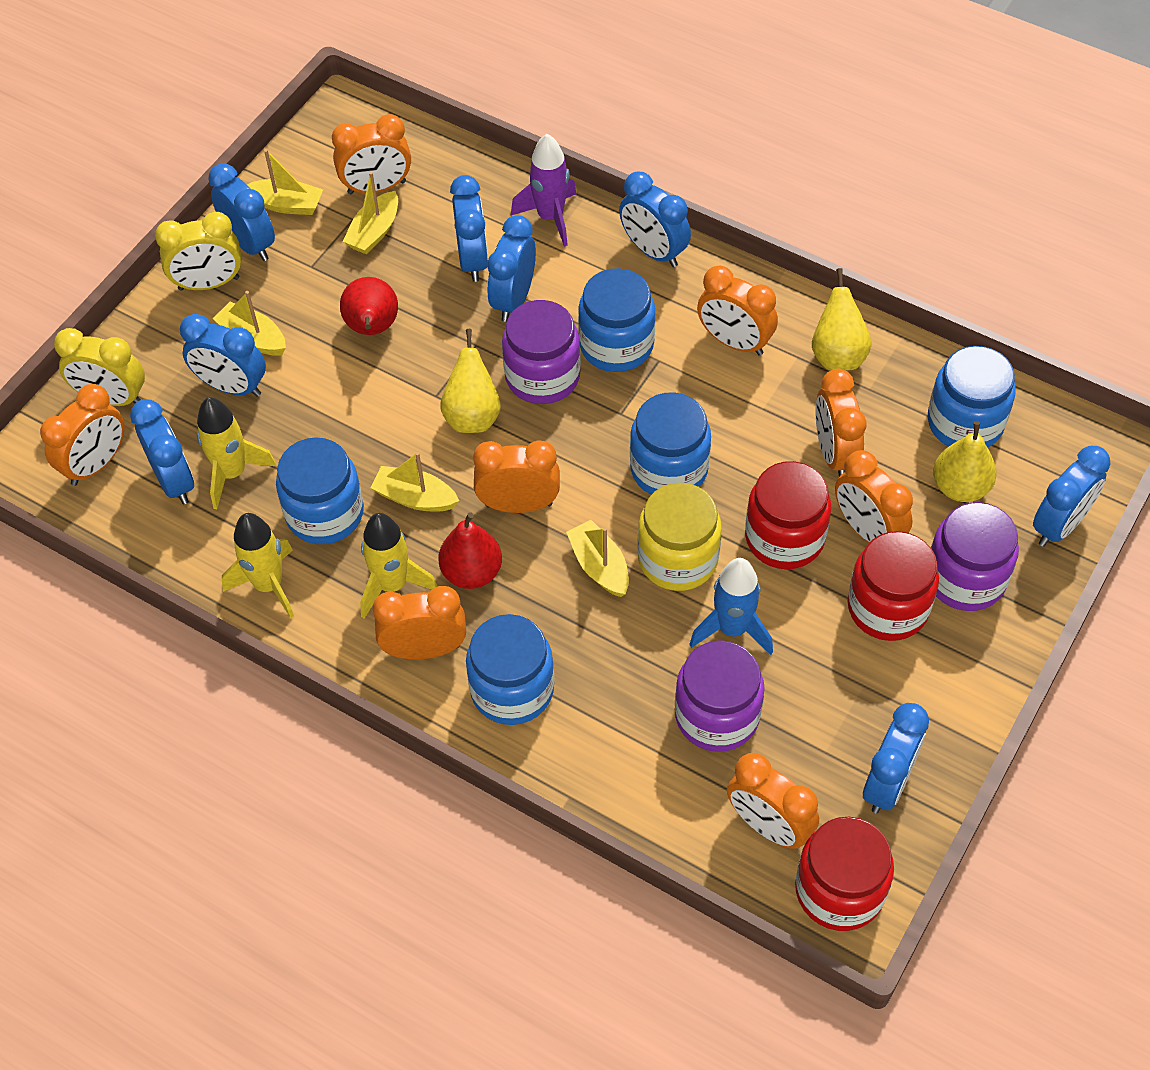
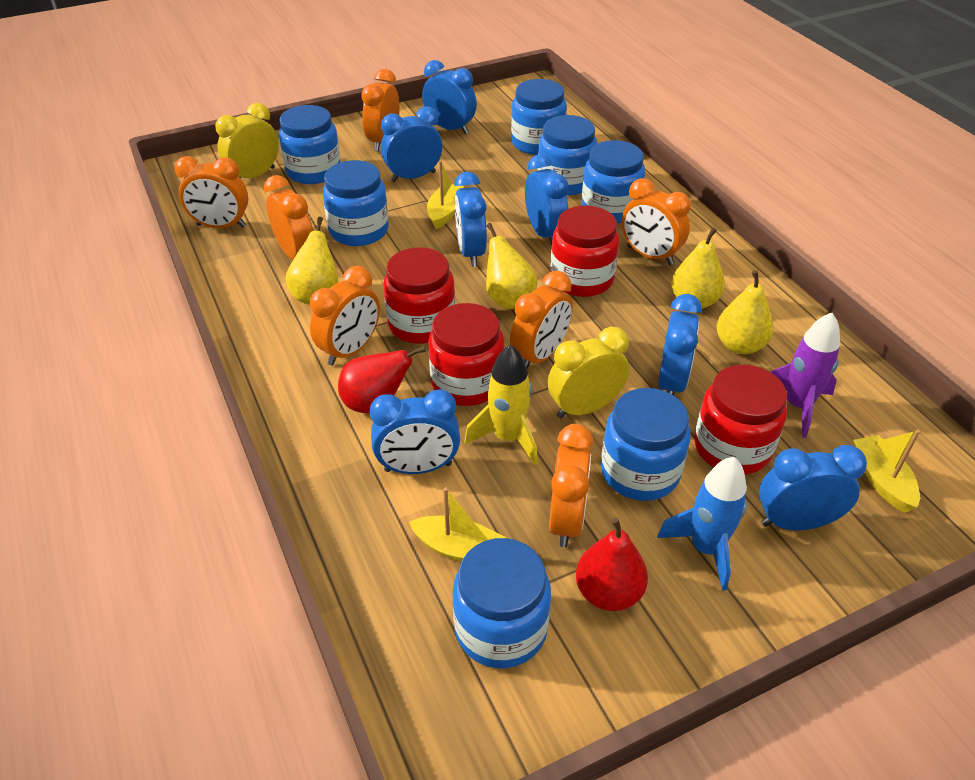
blue clock: 8 -> 7
blue jar: 5 -> 7
orange clock: 8 -> 7
purple jar: 3 -> 0
red jar: 3 -> 4
yellow boat: 5 -> 3
yellow jar: 1 -> 0
yellow pear: 3 -> 4
yellow rocket: 3 -> 1

